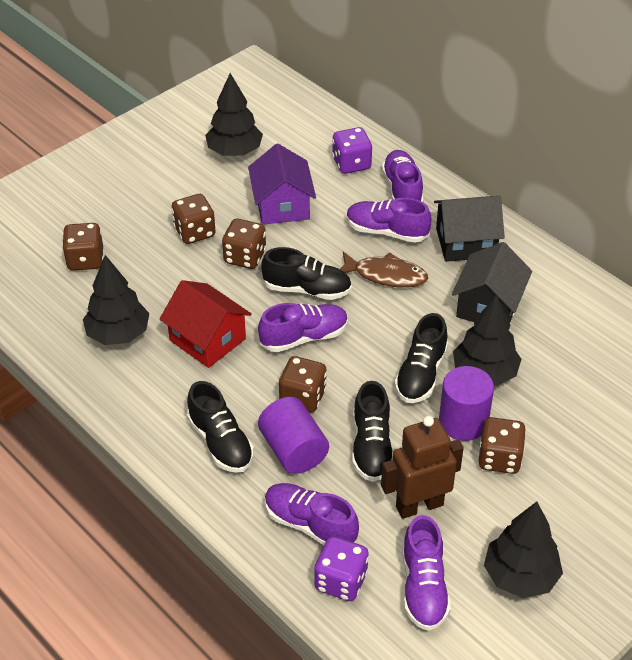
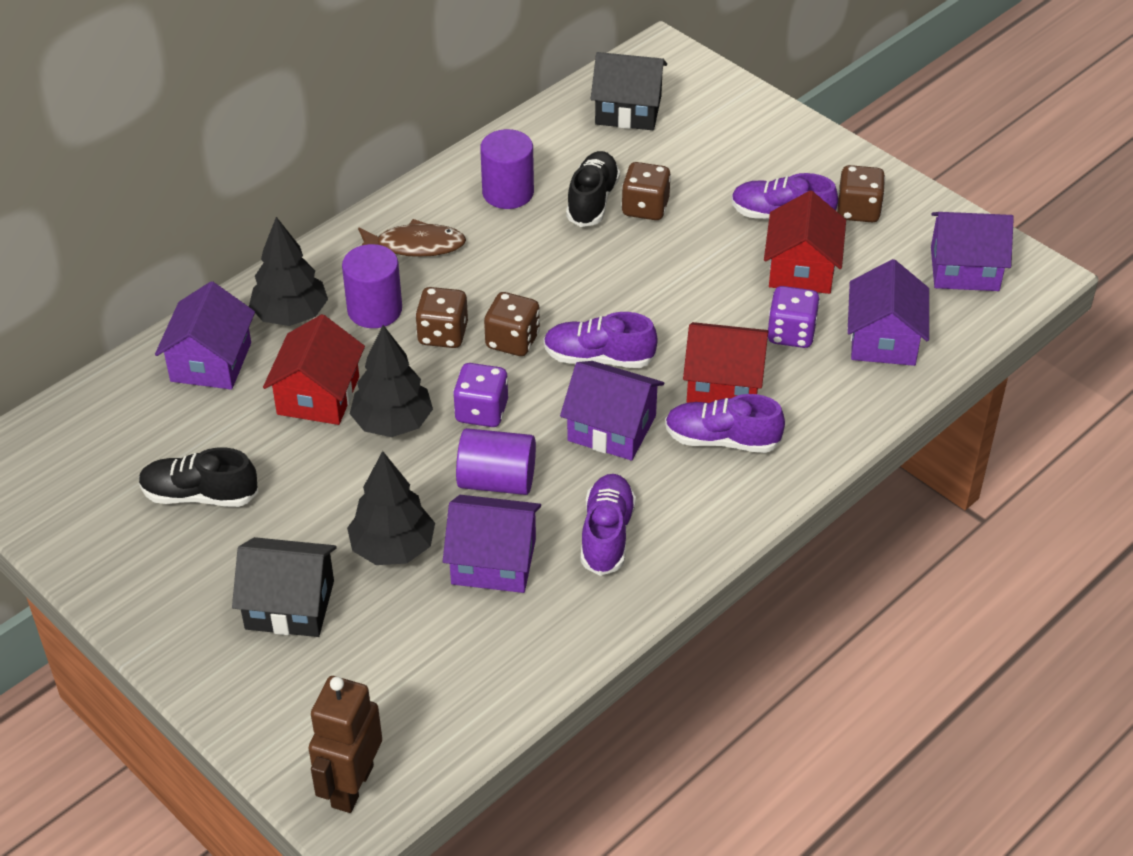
black shoe: 4 -> 2
black tree: 4 -> 3
brown dice: 5 -> 4
purple cylinder: 2 -> 3
purple house: 1 -> 5
purple shoe: 5 -> 4
red house: 1 -> 3

